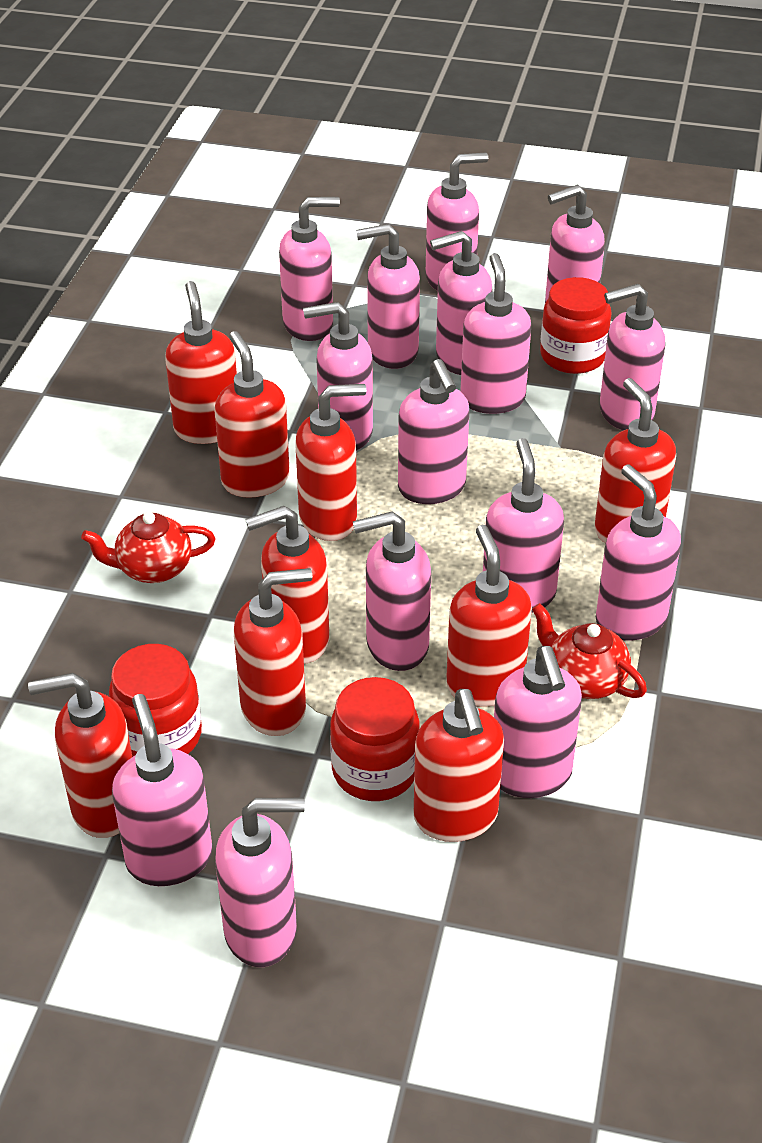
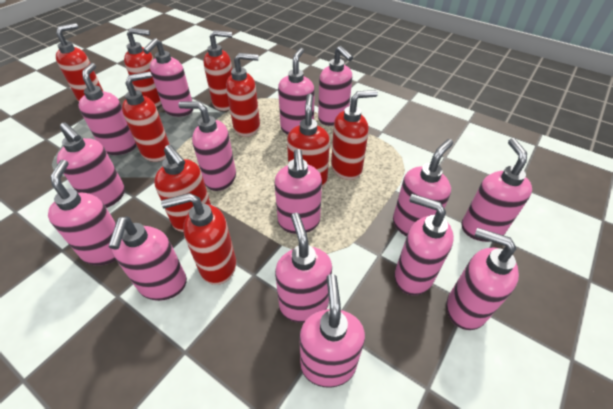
red jar: 3 -> 0
red teapot: 2 -> 0

